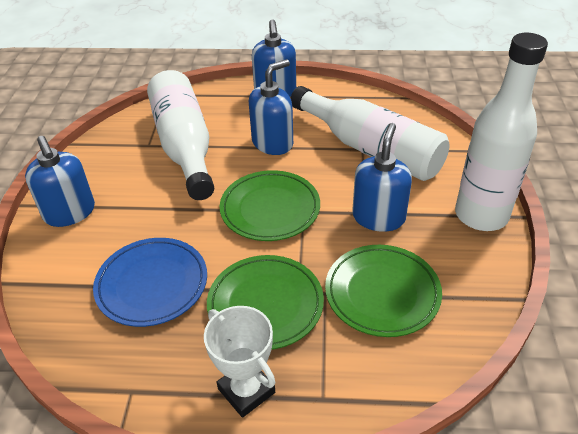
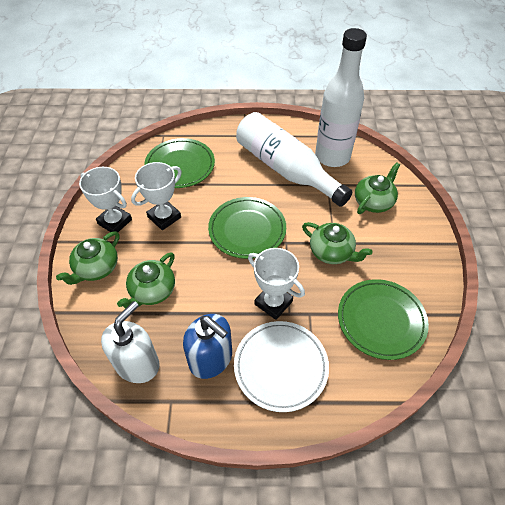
blue plate: 1 -> 0
blue soap dispenser: 4 -> 1
green teapot: 0 -> 4
white bottle: 3 -> 2
white plate: 0 -> 1
white soap dispenser: 0 -> 1
white trophy: 1 -> 3

